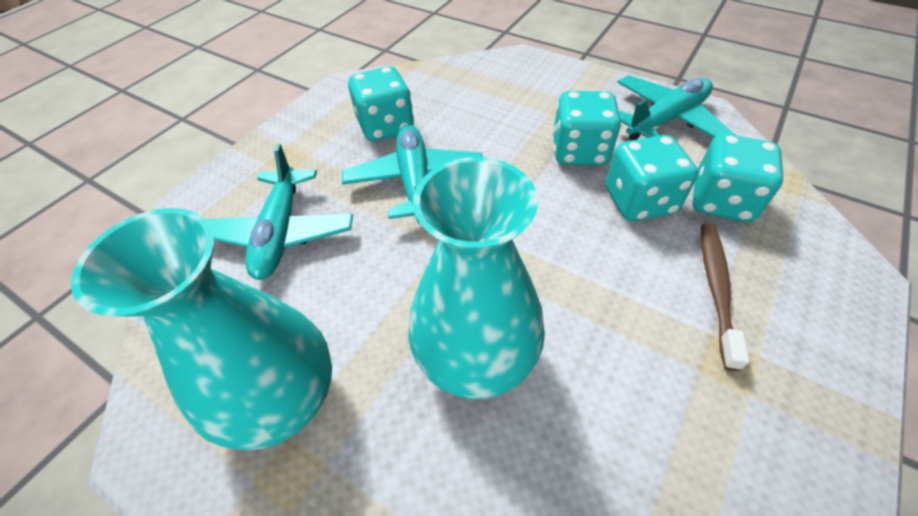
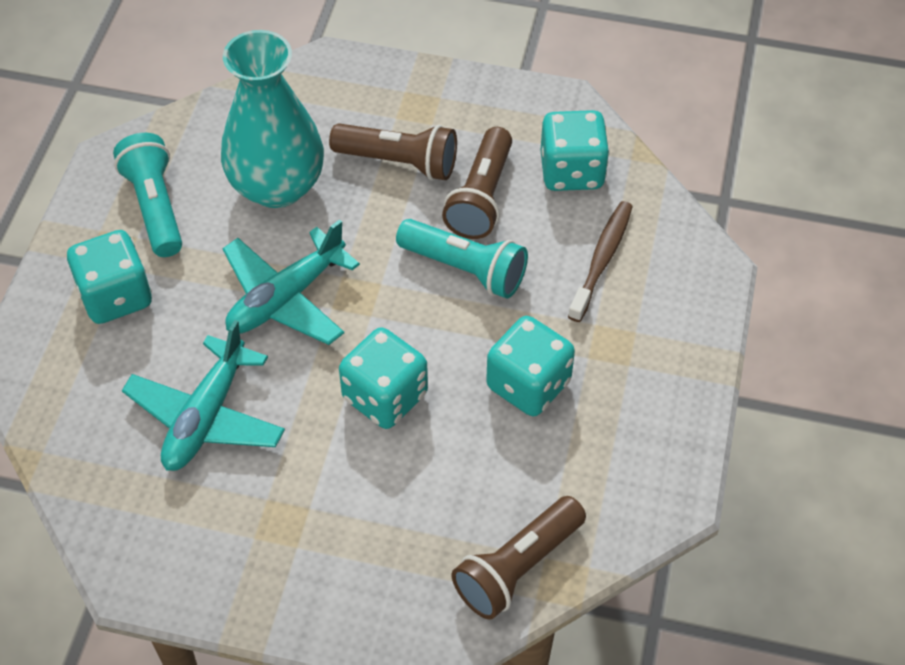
brown flashlight: 0 -> 3
turquoise flashlight: 0 -> 2
turquoise plane: 3 -> 2
turquoise vase: 2 -> 1

